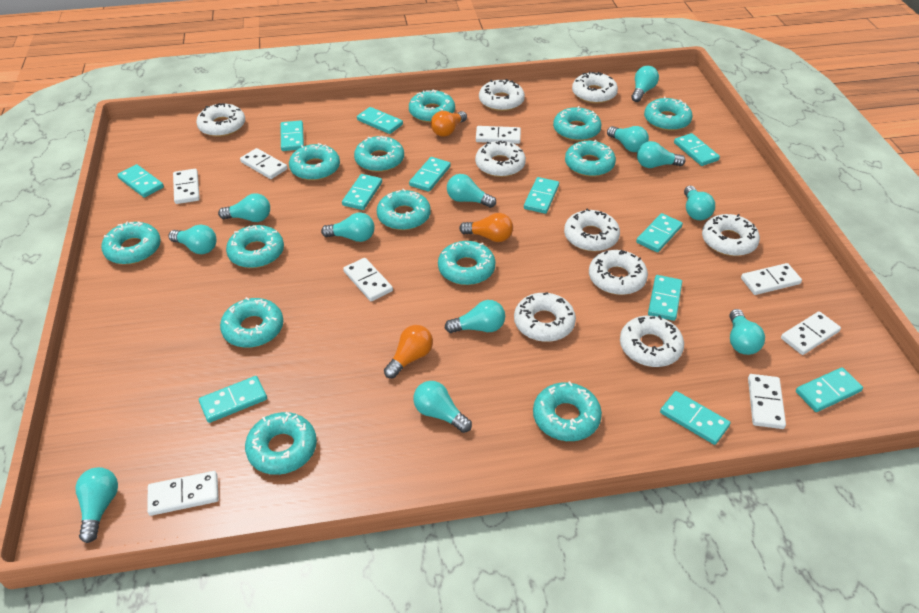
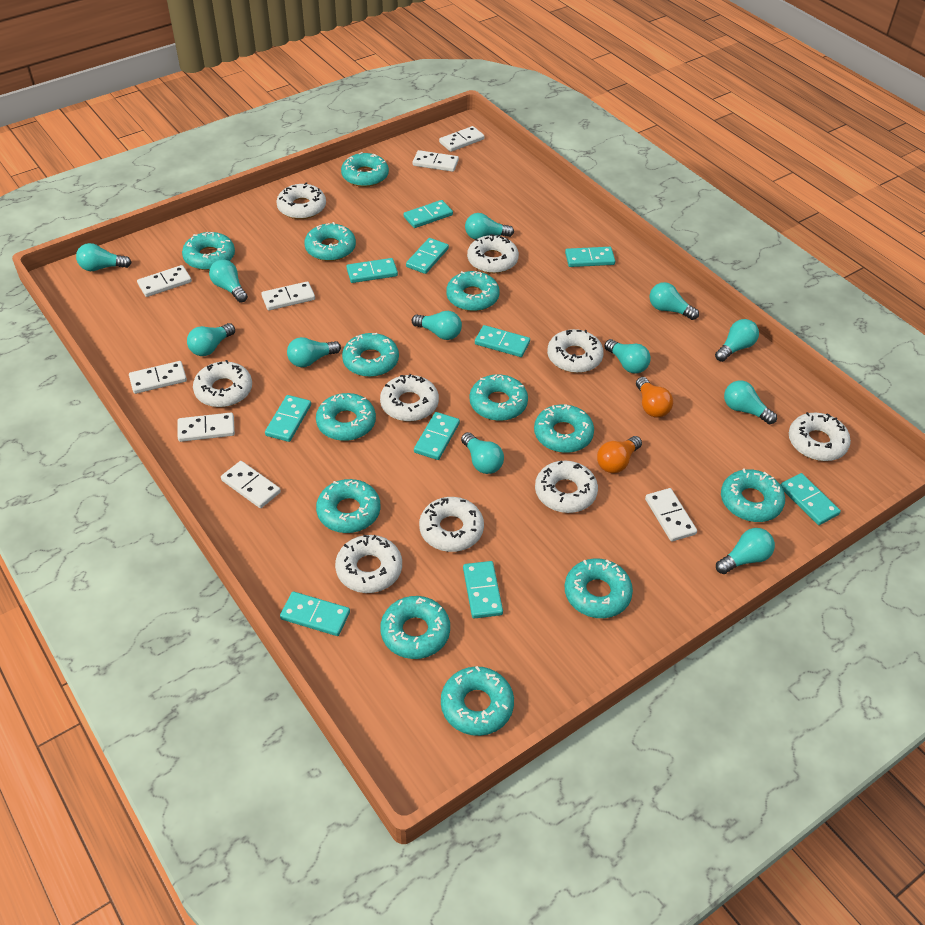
orange light bulb: 3 -> 2
turquoise domino: 12 -> 10

